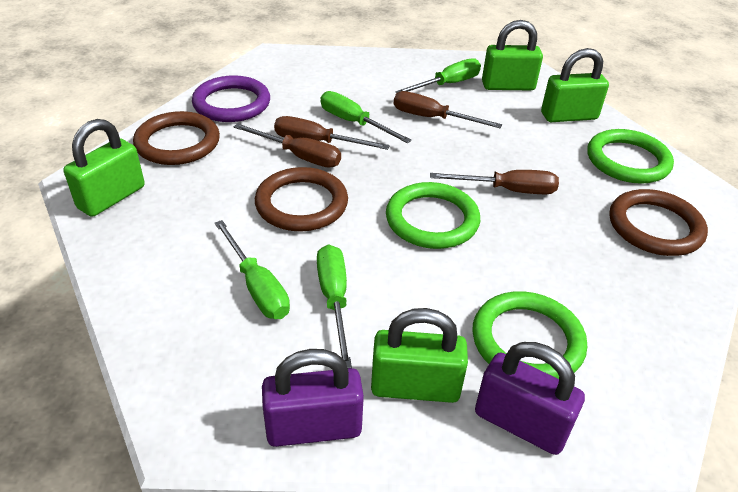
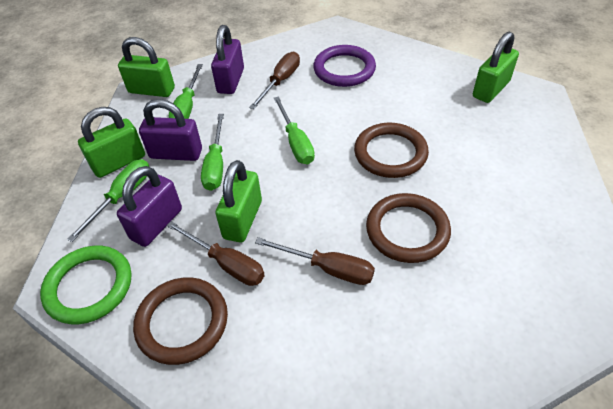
brown screwdriver: 4 -> 3
green ring: 3 -> 1
purple padlock: 2 -> 3

